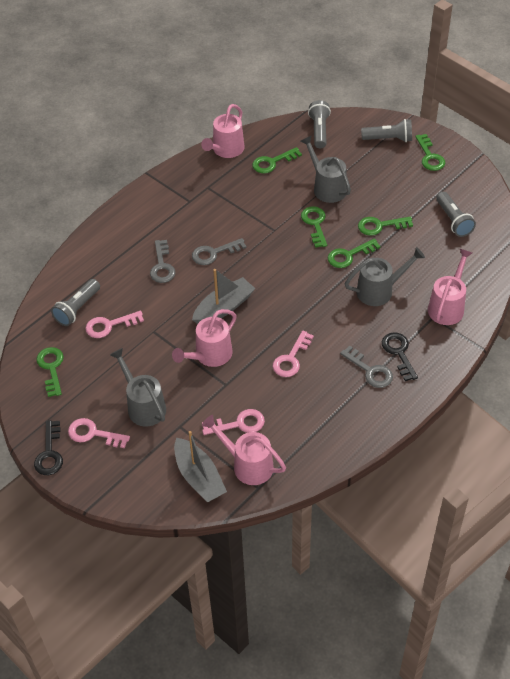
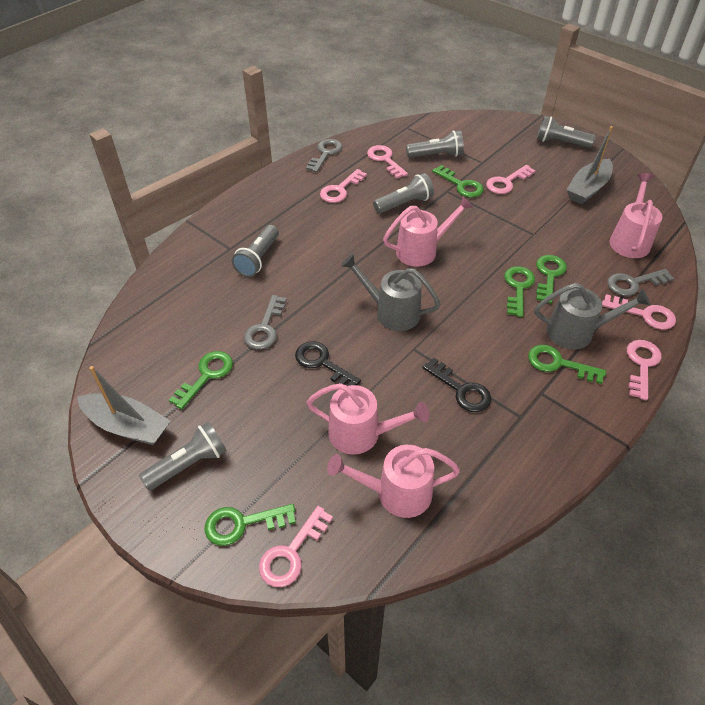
grey flashlight: 4 -> 5
grey watering can: 3 -> 2
pink key: 4 -> 6

